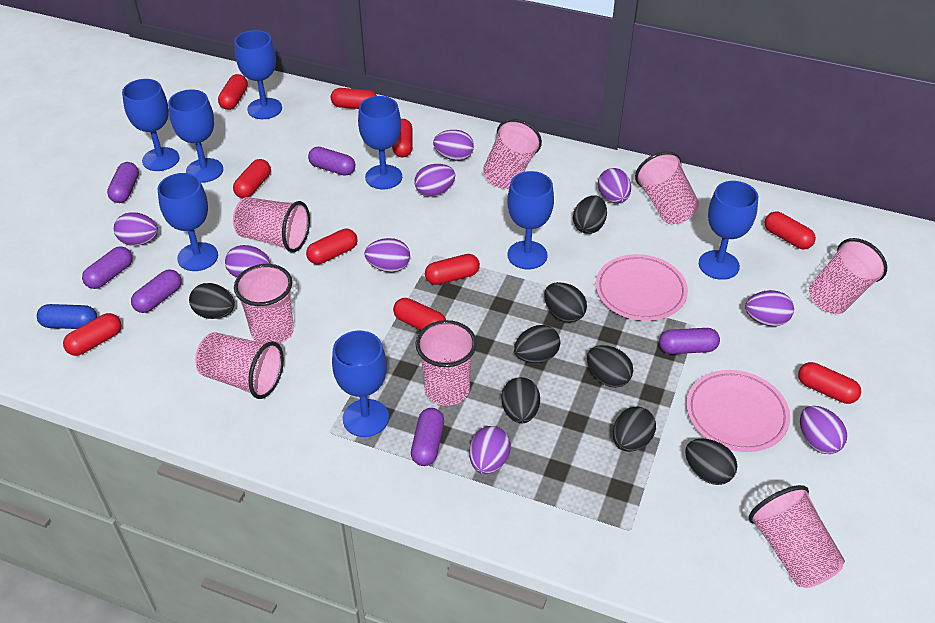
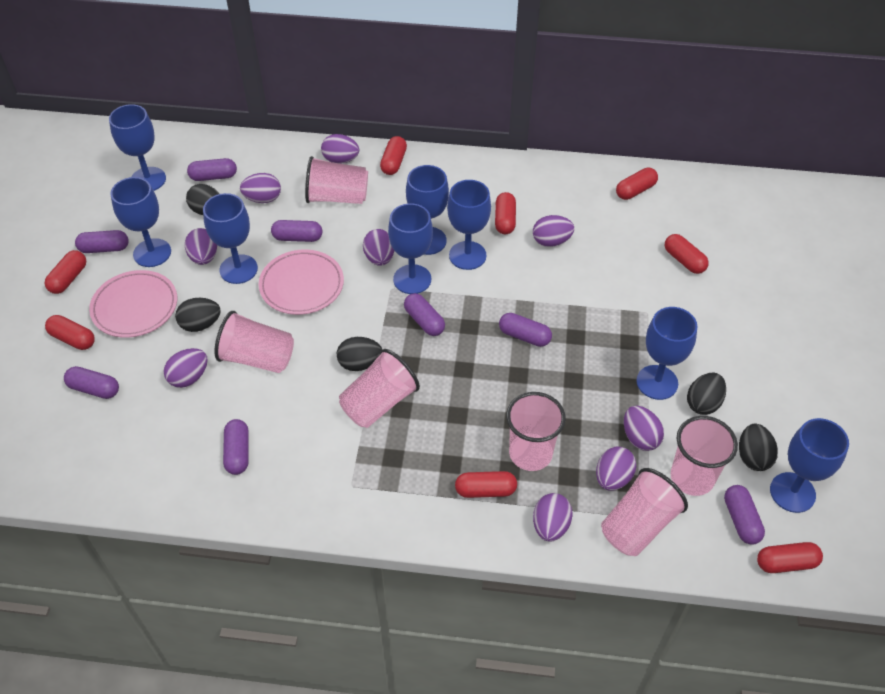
black egg: 8 -> 5
blue capsule: 1 -> 0
pink cup: 8 -> 6
purple capsule: 6 -> 8
red capsule: 10 -> 8

